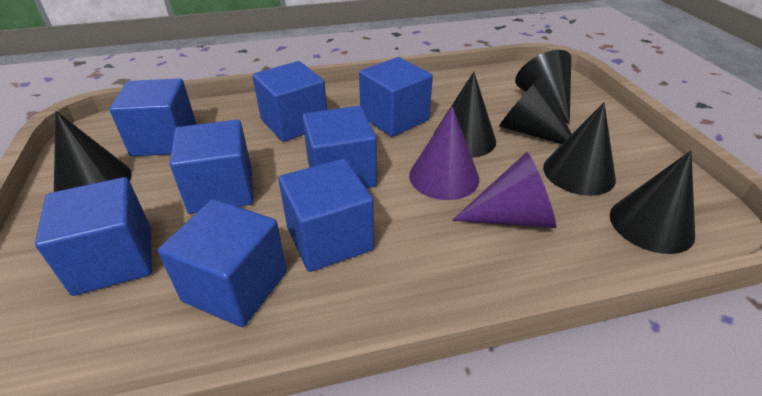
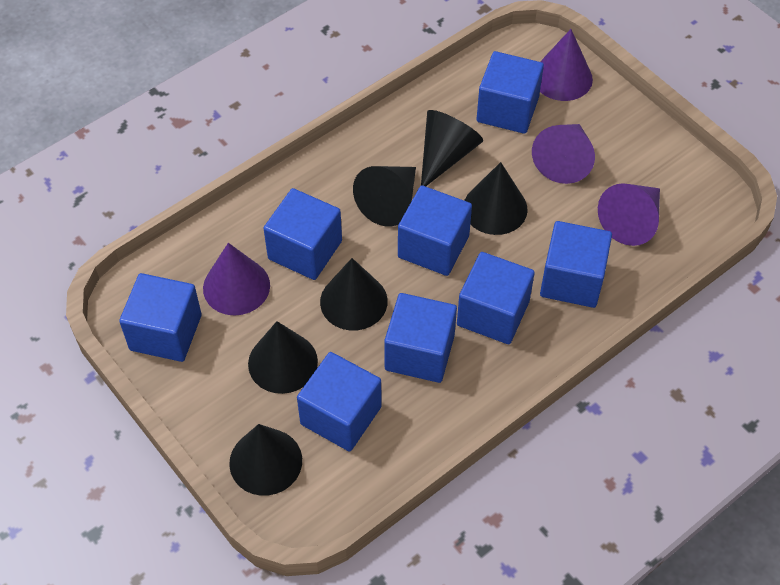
purple cone: 2 -> 4

